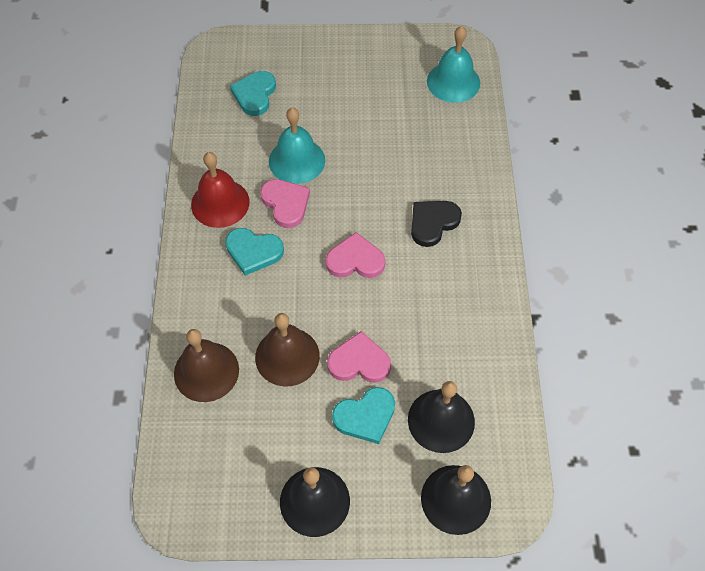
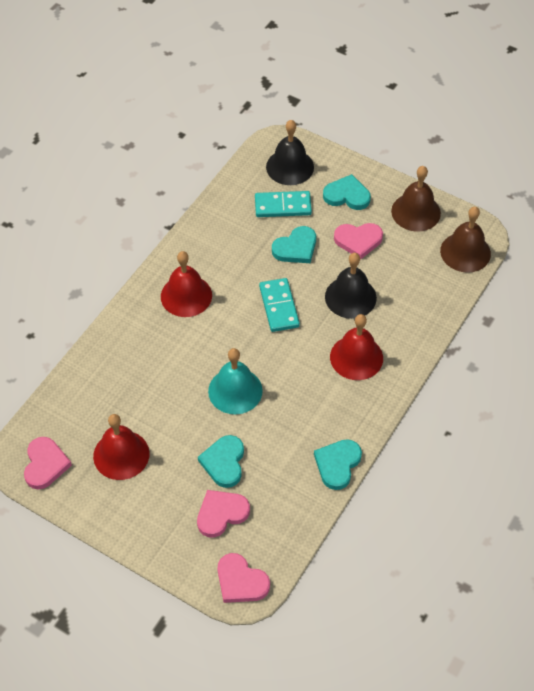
black bell: 3 -> 2
black heart: 1 -> 0
pink heart: 3 -> 4
red bell: 1 -> 3
turquoise bell: 2 -> 1
turquoise domino: 0 -> 2
turquoise heart: 3 -> 4

